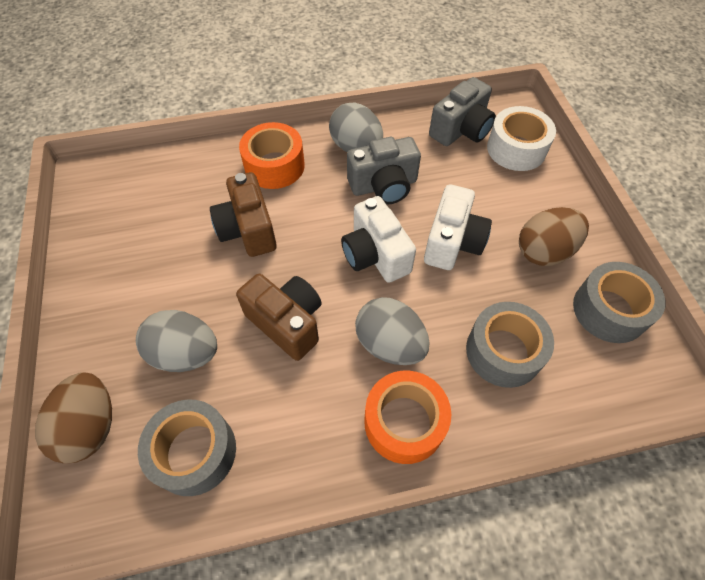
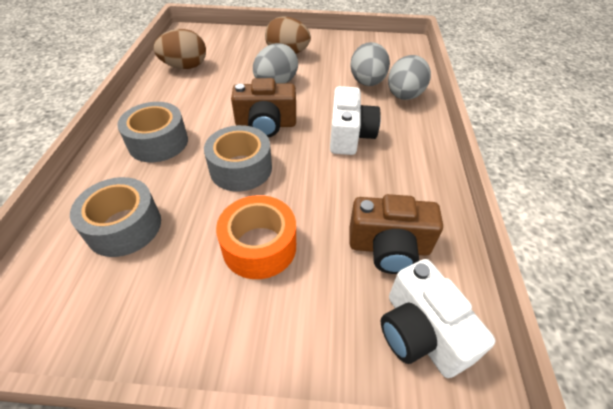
grey camera: 2 -> 0
orange tape: 2 -> 1
white tape: 1 -> 0

